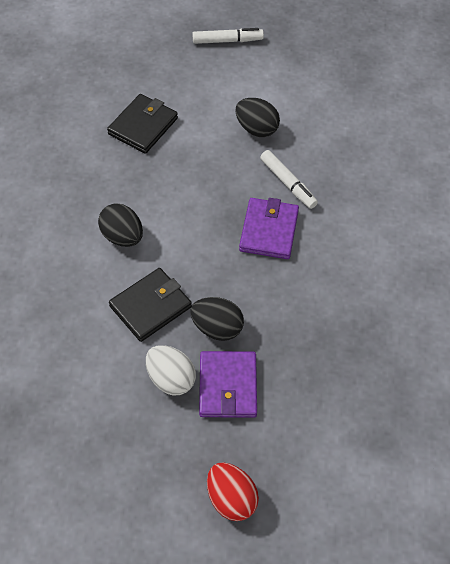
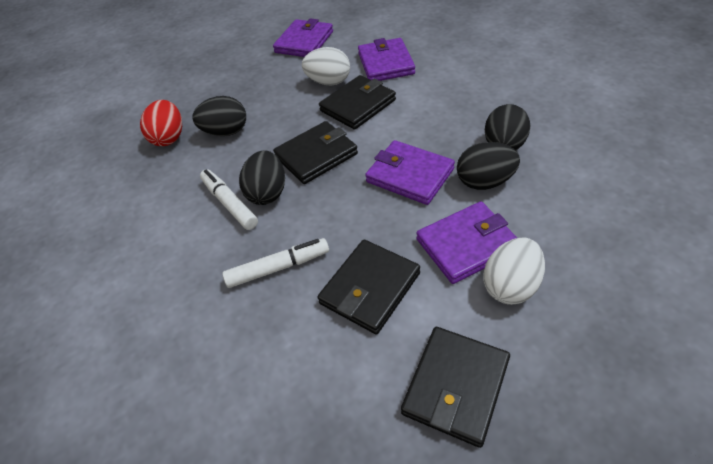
black egg: 3 -> 4
black wallet: 2 -> 4
purple wallet: 2 -> 4
white egg: 1 -> 2

